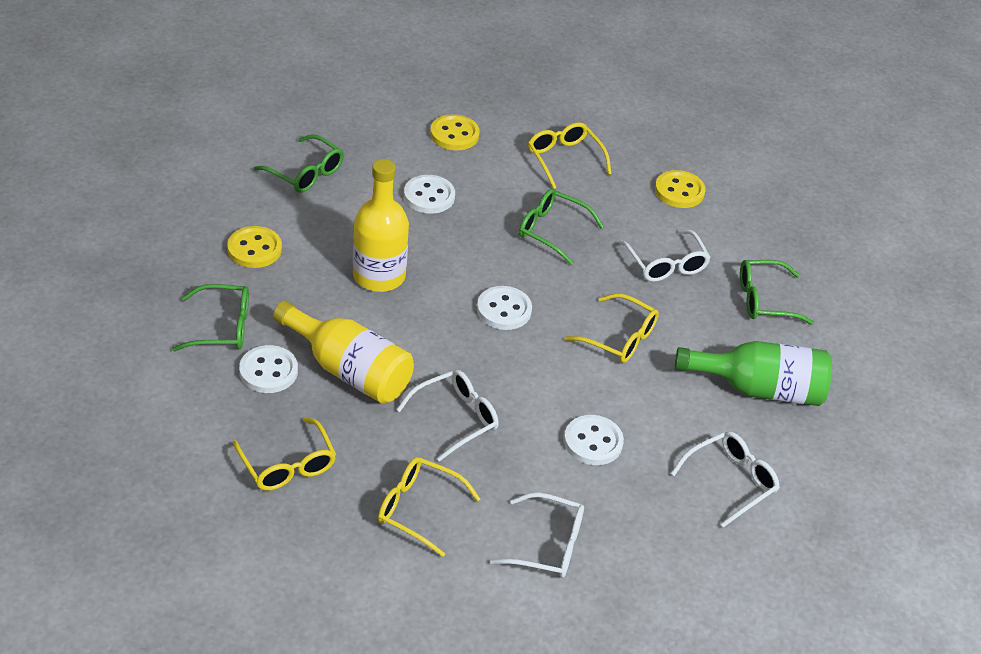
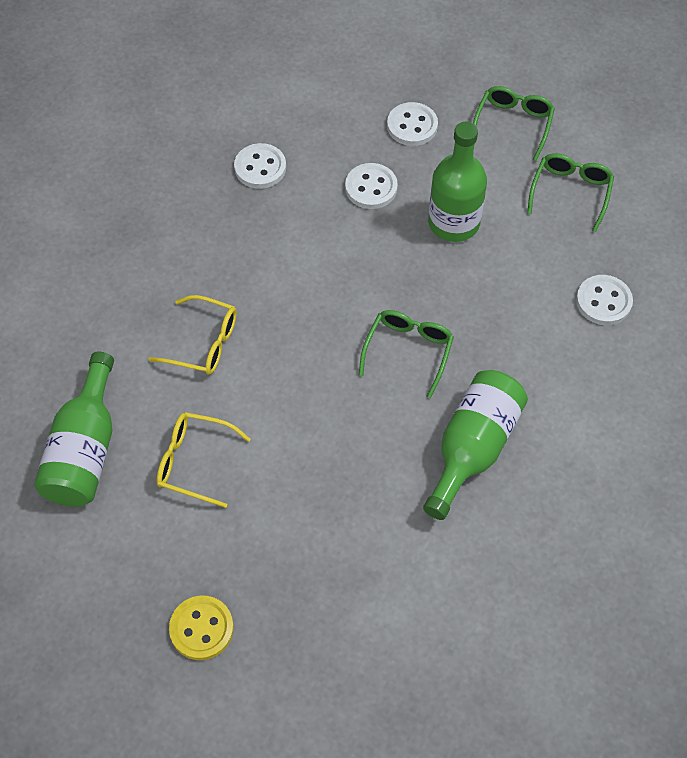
green bottle: 1 -> 3
green glasses: 4 -> 3
white glasses: 4 -> 0
yellow bottle: 2 -> 0
yellow button: 3 -> 1
yellow glasses: 4 -> 2

